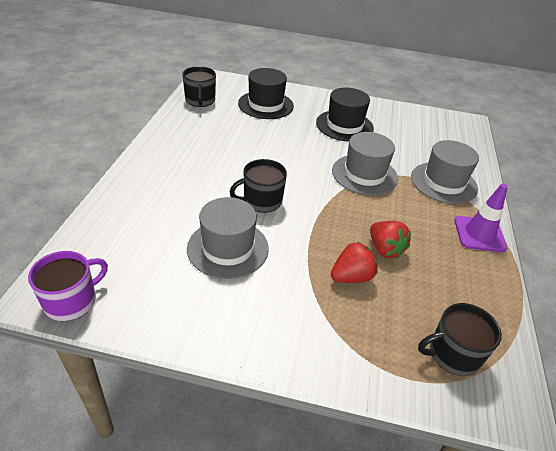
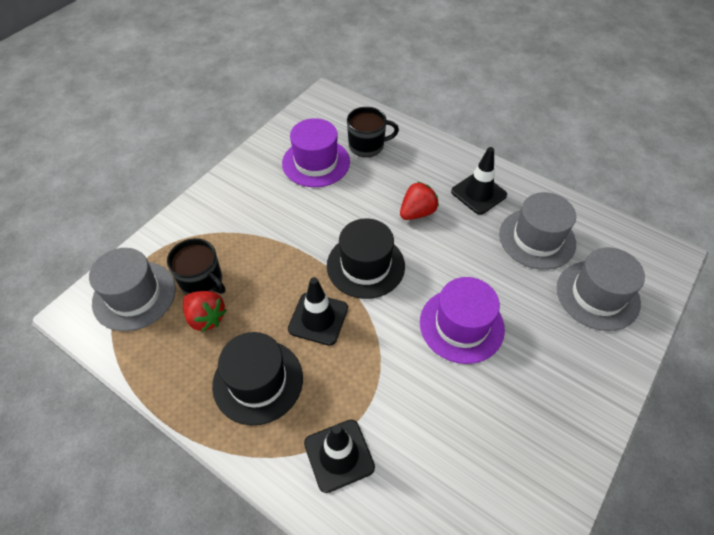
black mug: 3 -> 2
black traffic cone: 0 -> 3
purple hat: 0 -> 2
purple mug: 1 -> 0
purple traffic cone: 1 -> 0

